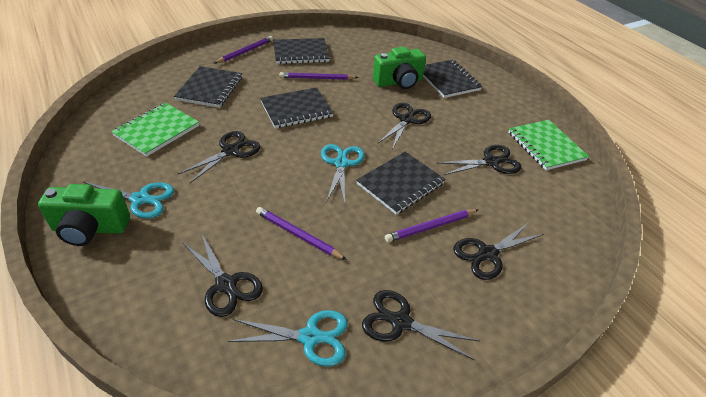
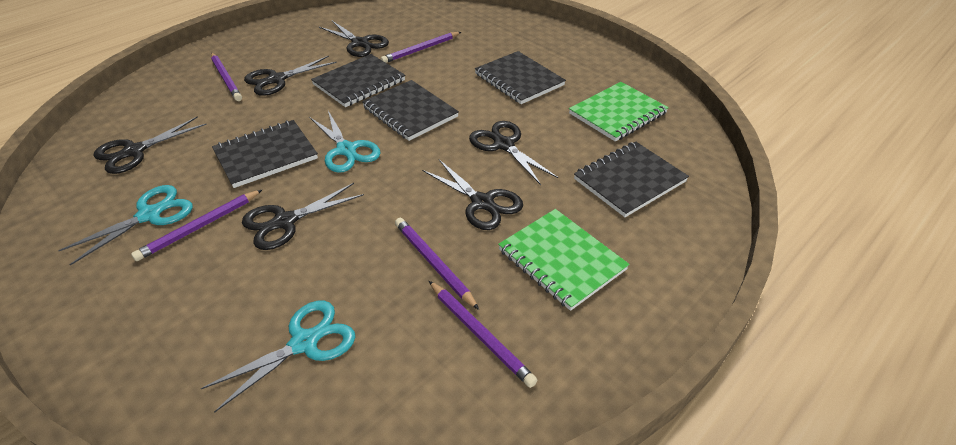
green camera: 2 -> 0
purple pencil: 4 -> 5

